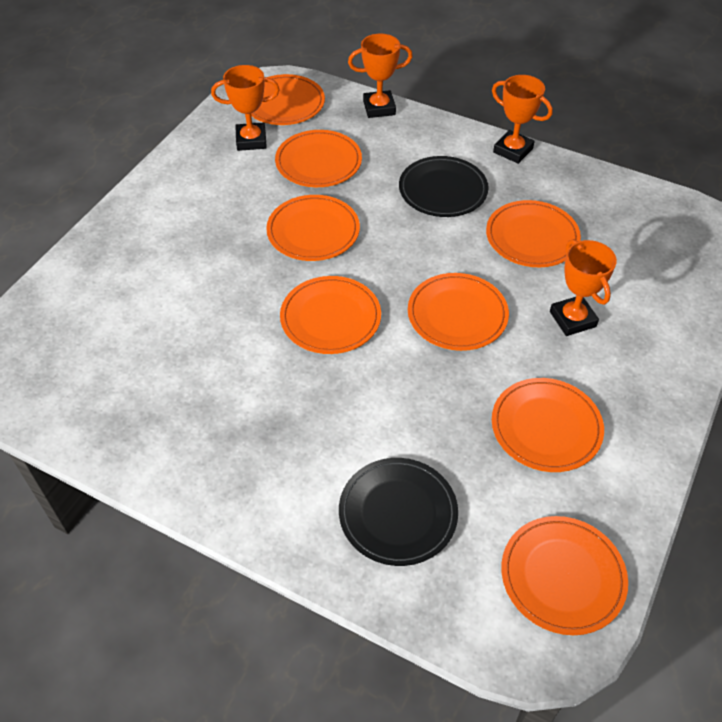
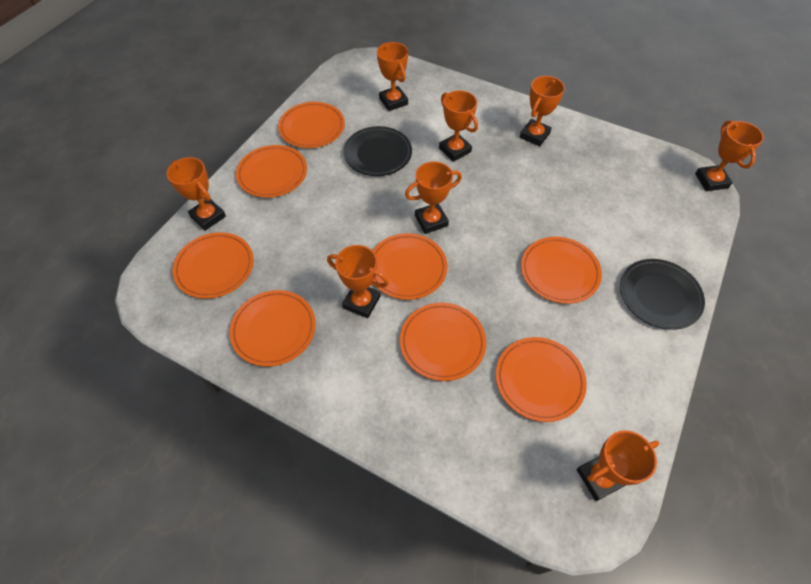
orange trophy: 4 -> 8

